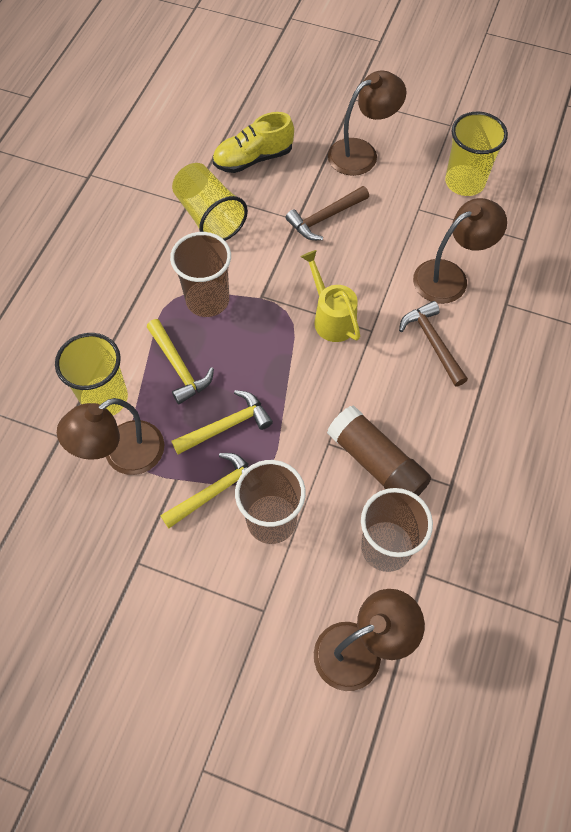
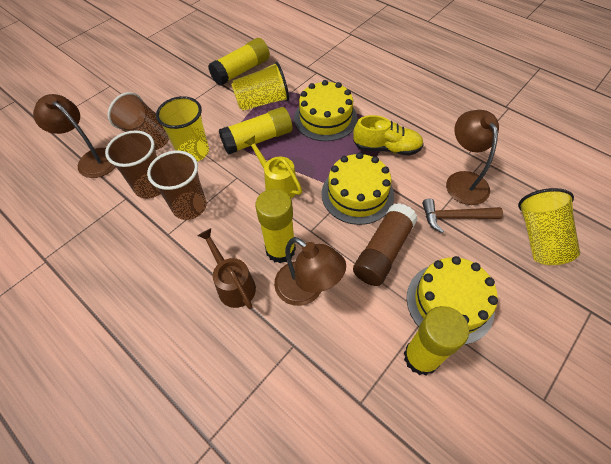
brown hammer: 2 -> 1
brown lamp: 4 -> 3
brown watering can: 0 -> 1
yellow cake: 0 -> 3
yellow glue stick: 0 -> 4
yellow hammer: 3 -> 0

